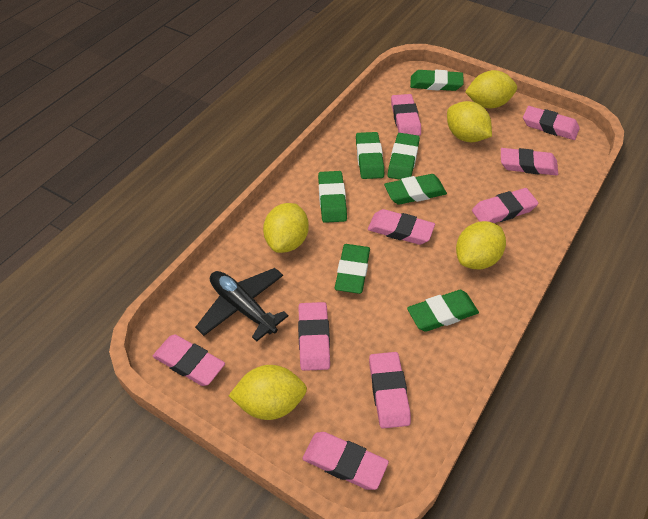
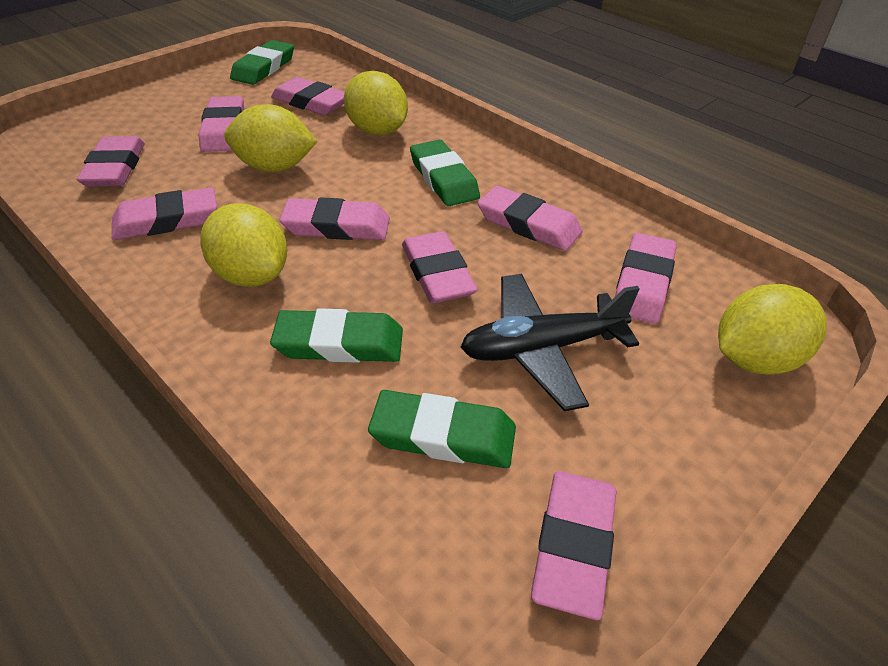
green eraser: 7 -> 4
yellow lemon: 5 -> 4

